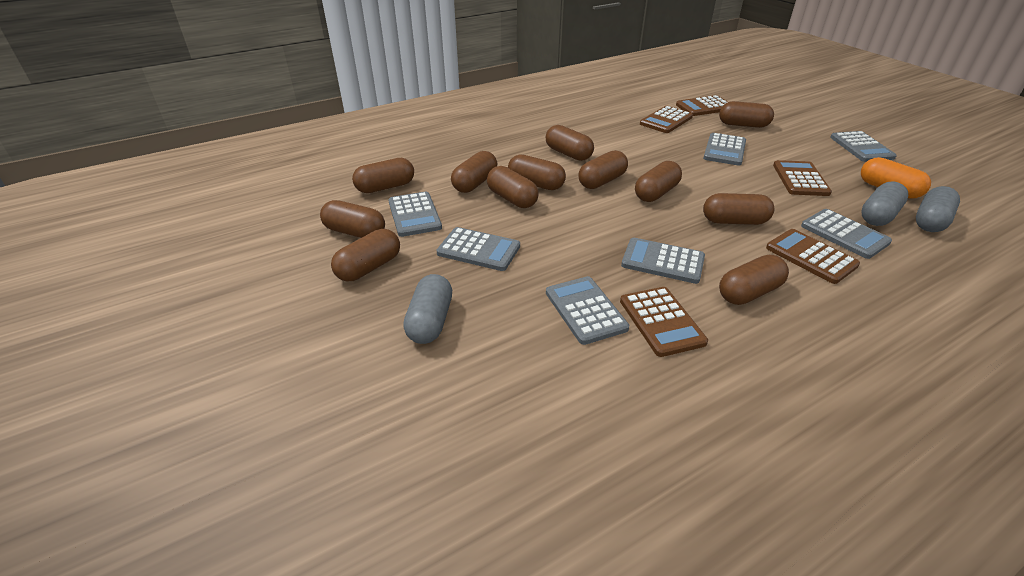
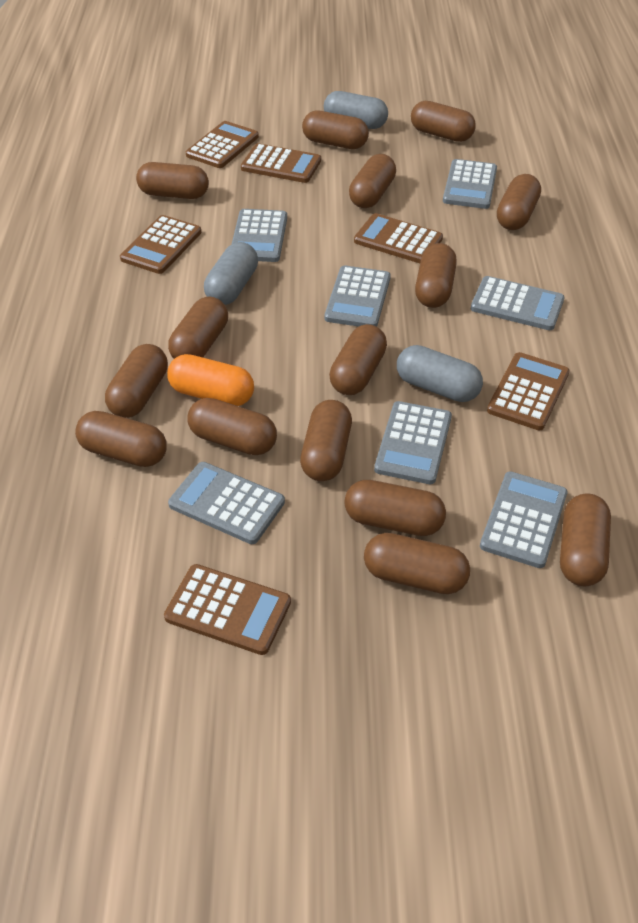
brown calculator: 5 -> 6
brown capsule: 12 -> 15

